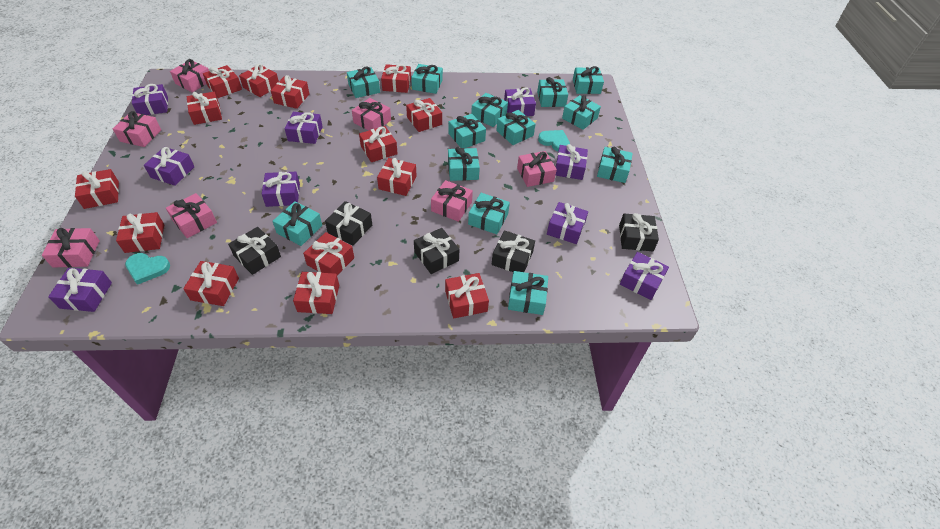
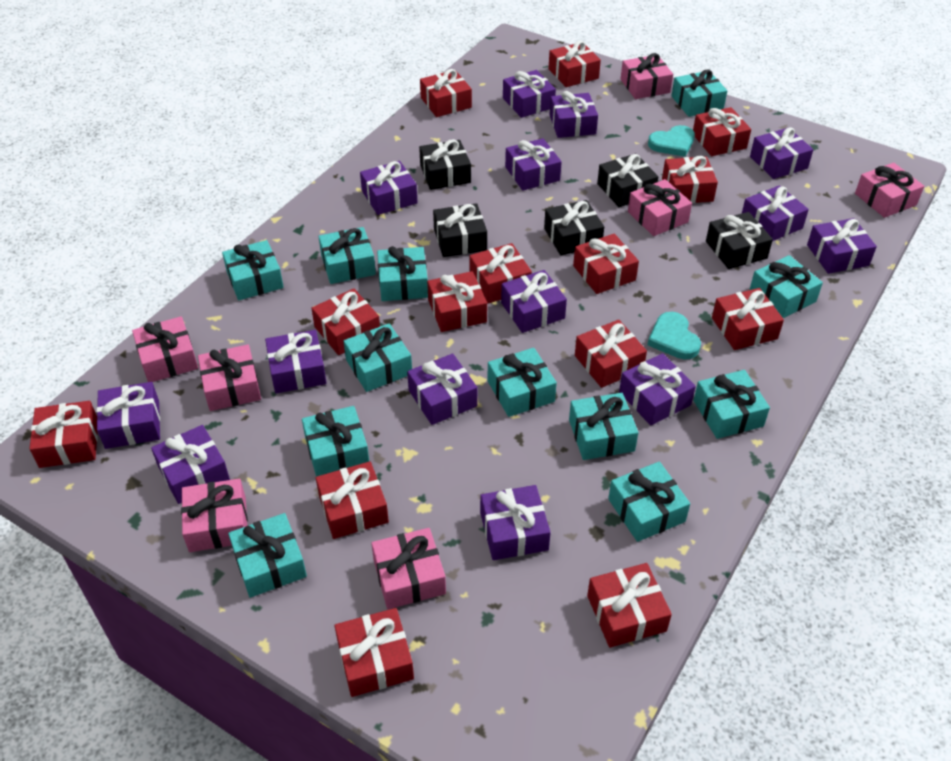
purple gift: 9 -> 14
turquoise gift: 13 -> 12

